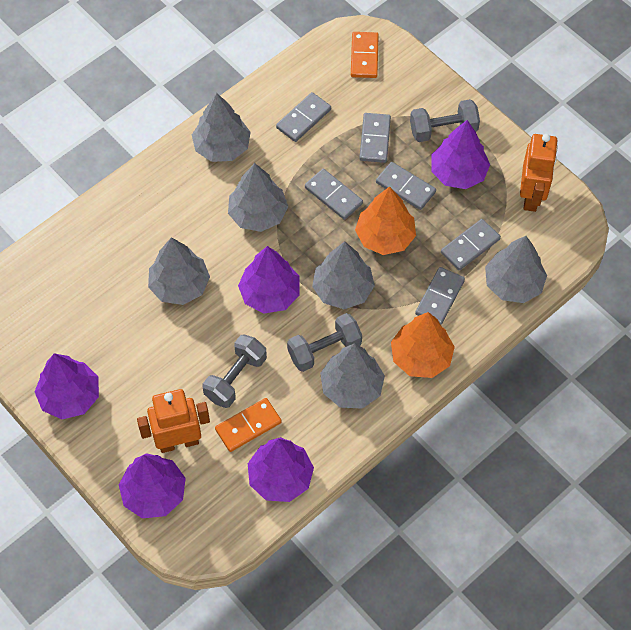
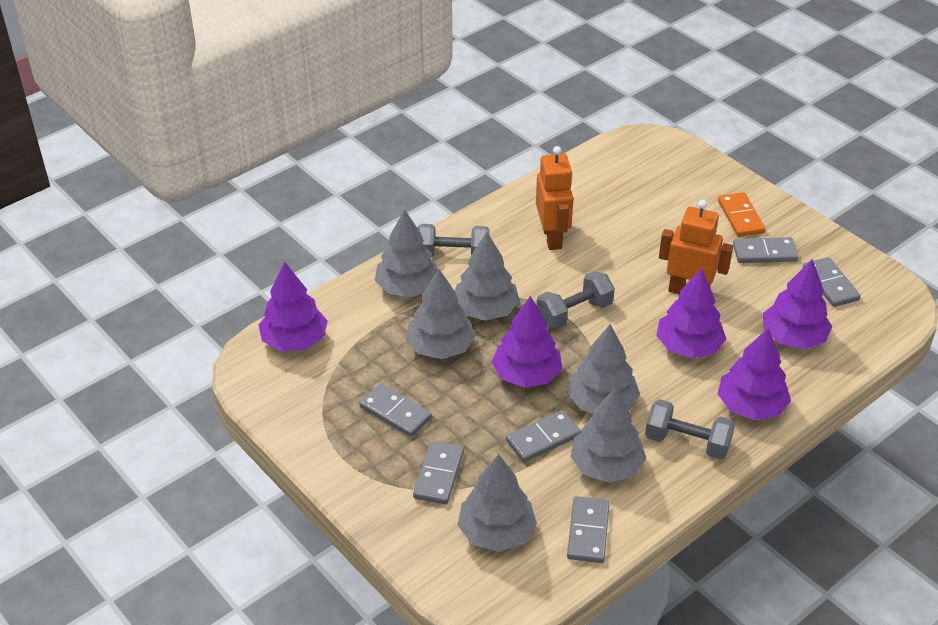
orange domino: 2 -> 1
orange tree: 2 -> 0

